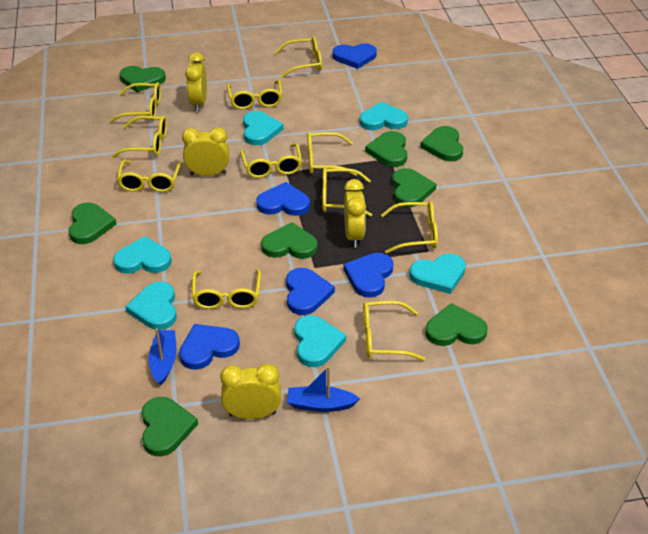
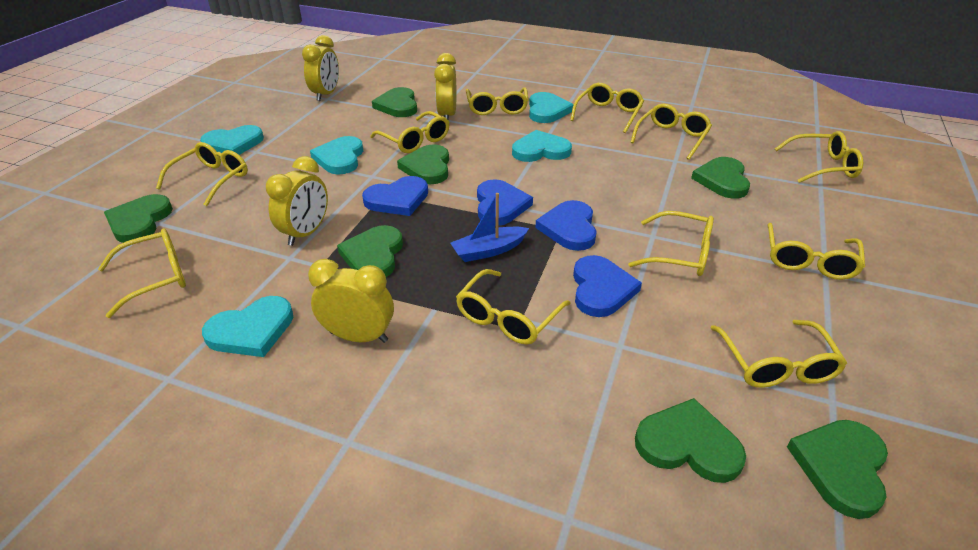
blue boat: 2 -> 1
blue heart: 5 -> 4
green heart: 8 -> 7
turquoise heart: 6 -> 5

